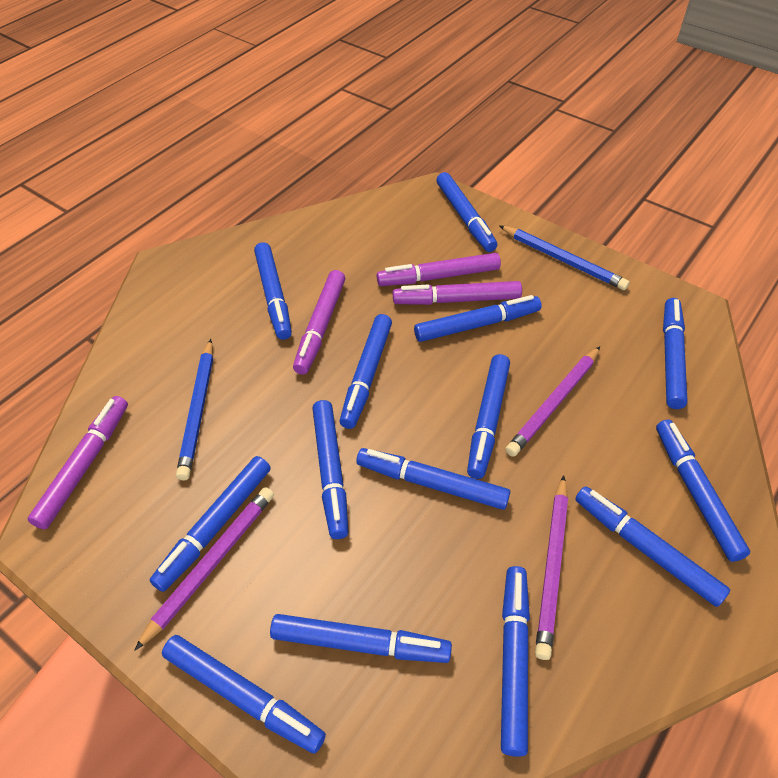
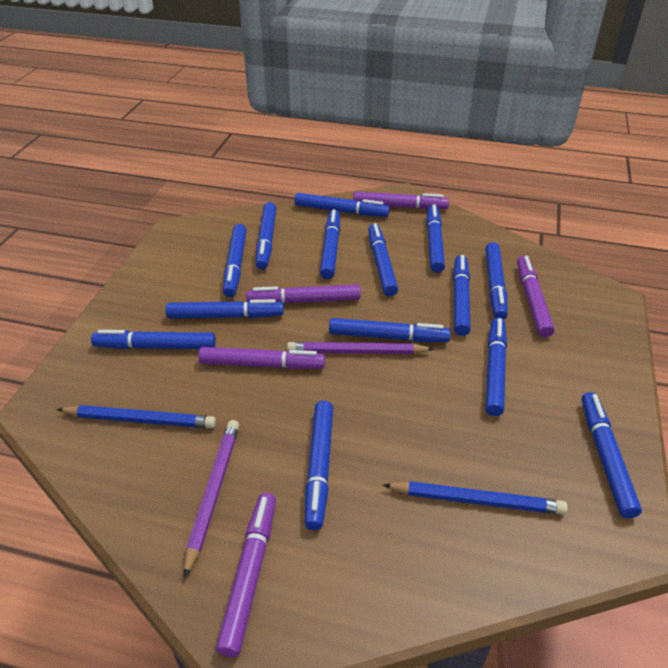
purple marker: 4 -> 5
purple pencil: 3 -> 2

